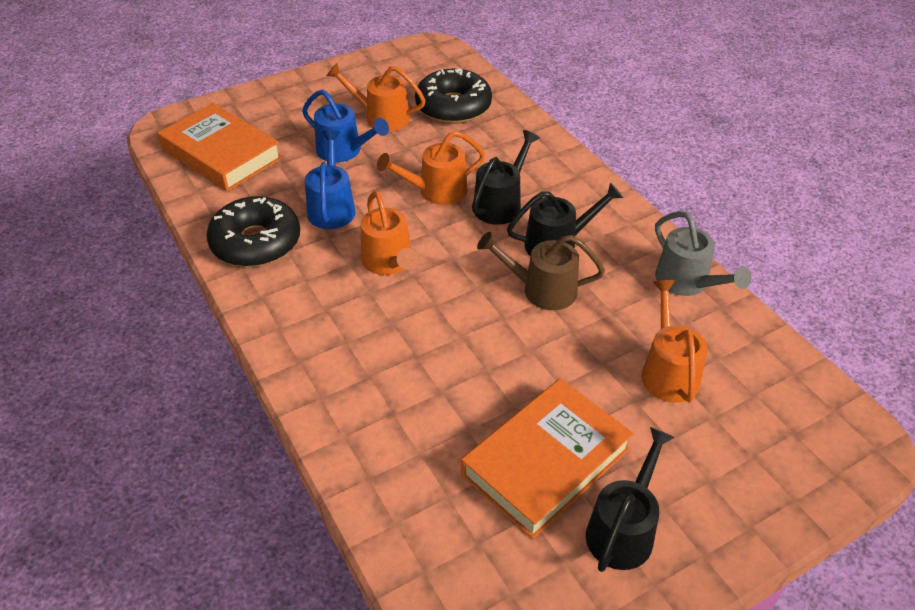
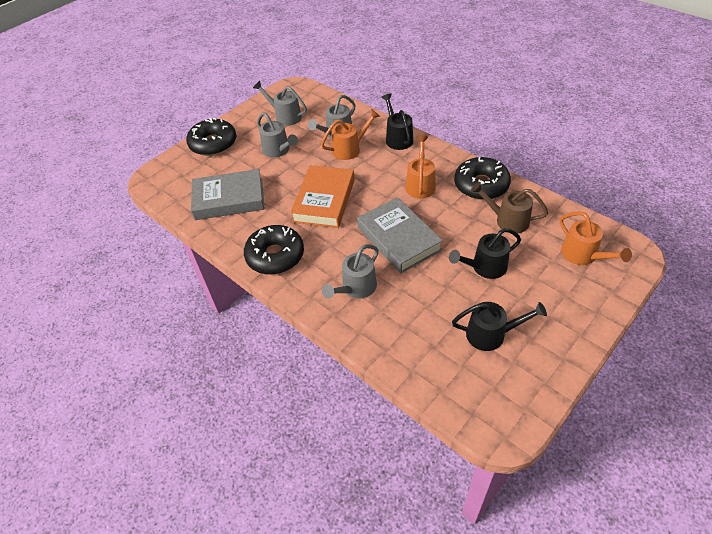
black donut: 2 -> 3
blue watering can: 2 -> 0
grey book: 0 -> 2
grey watering can: 1 -> 4
orange book: 2 -> 1
orange watering can: 4 -> 3

